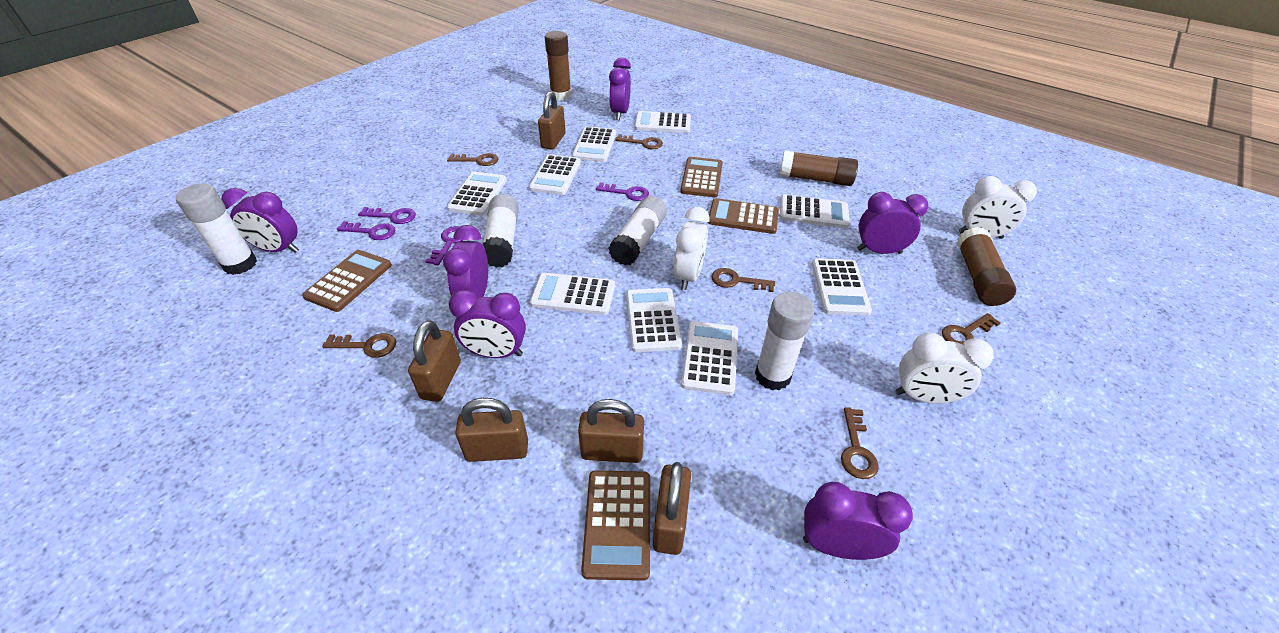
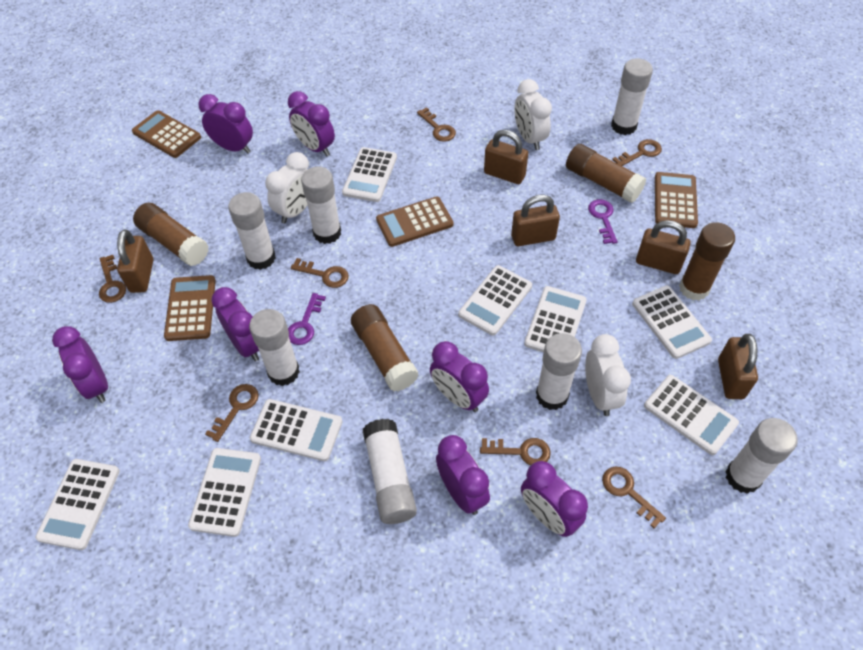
brown glue stick: 3 -> 4
brown key: 6 -> 7
purple clock: 6 -> 7
purple key: 4 -> 2
white calculator: 9 -> 8
white glue stick: 4 -> 7

